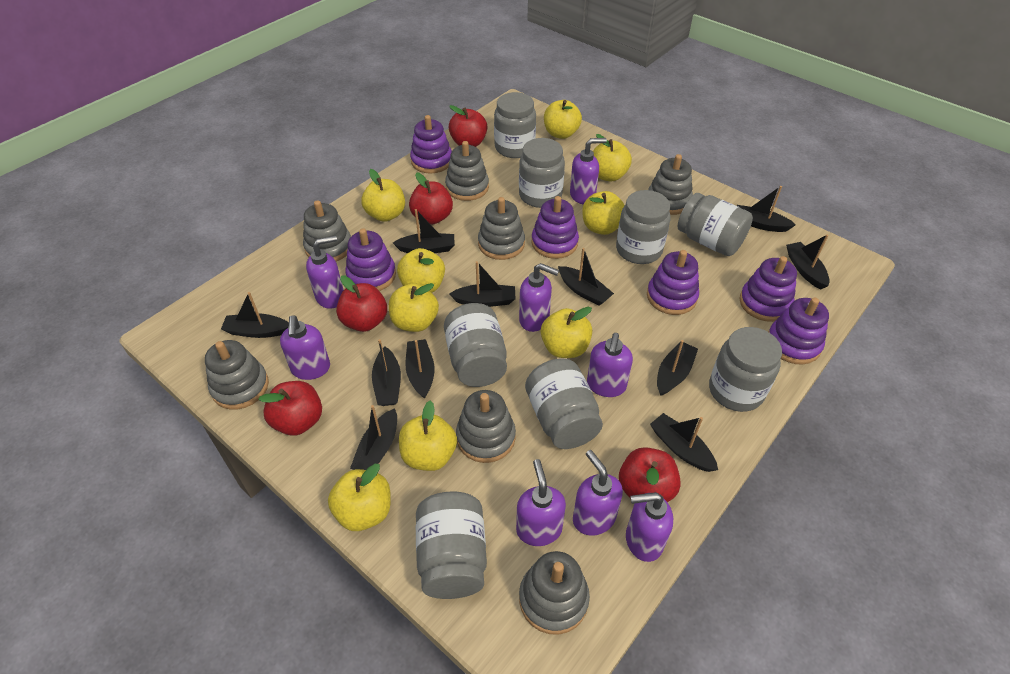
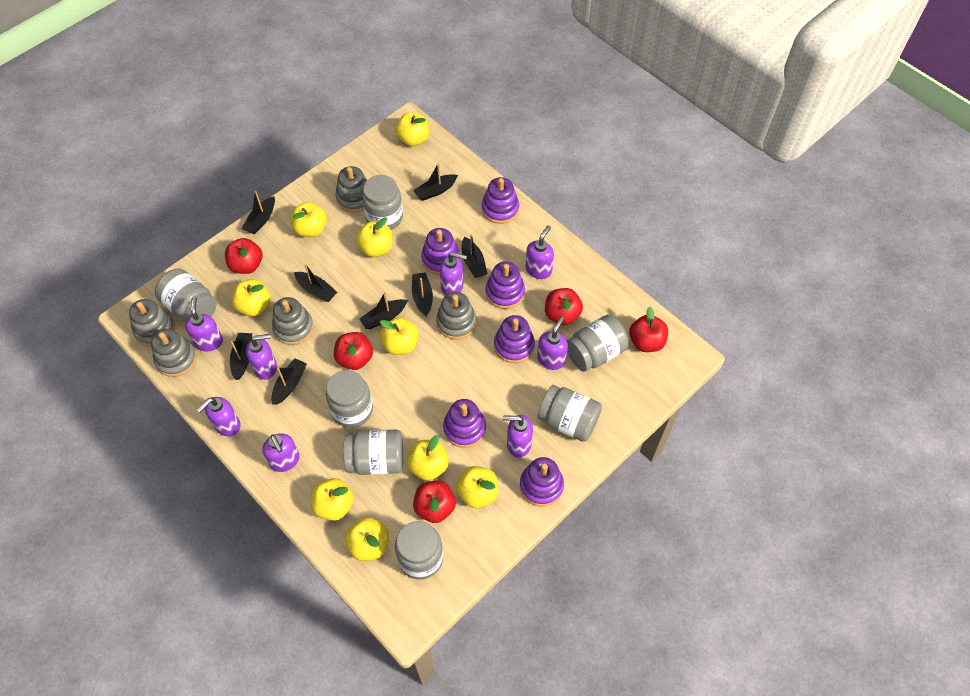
black boat: 11 -> 8
grey jar: 8 -> 7
grey stacking toy: 7 -> 5

